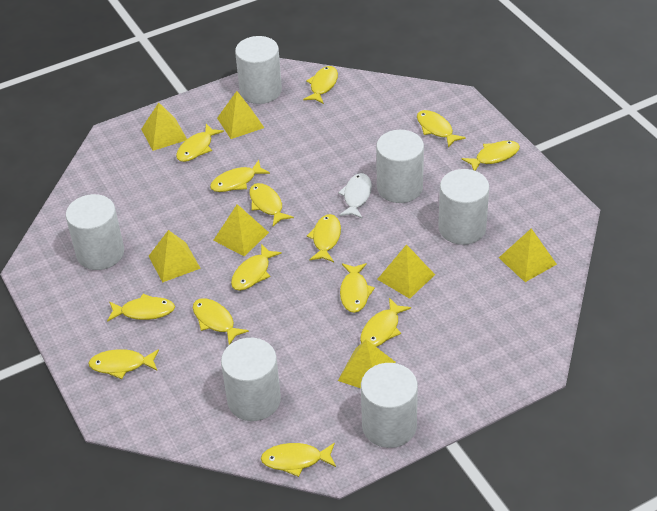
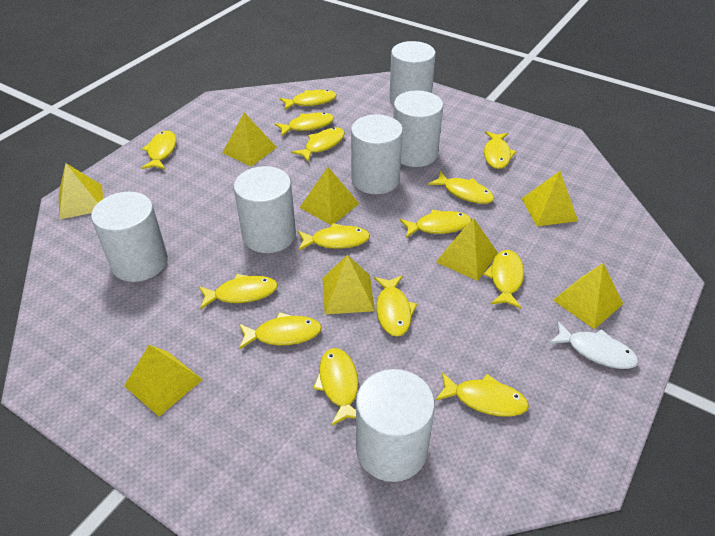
yellow pyramid: 7 -> 8

